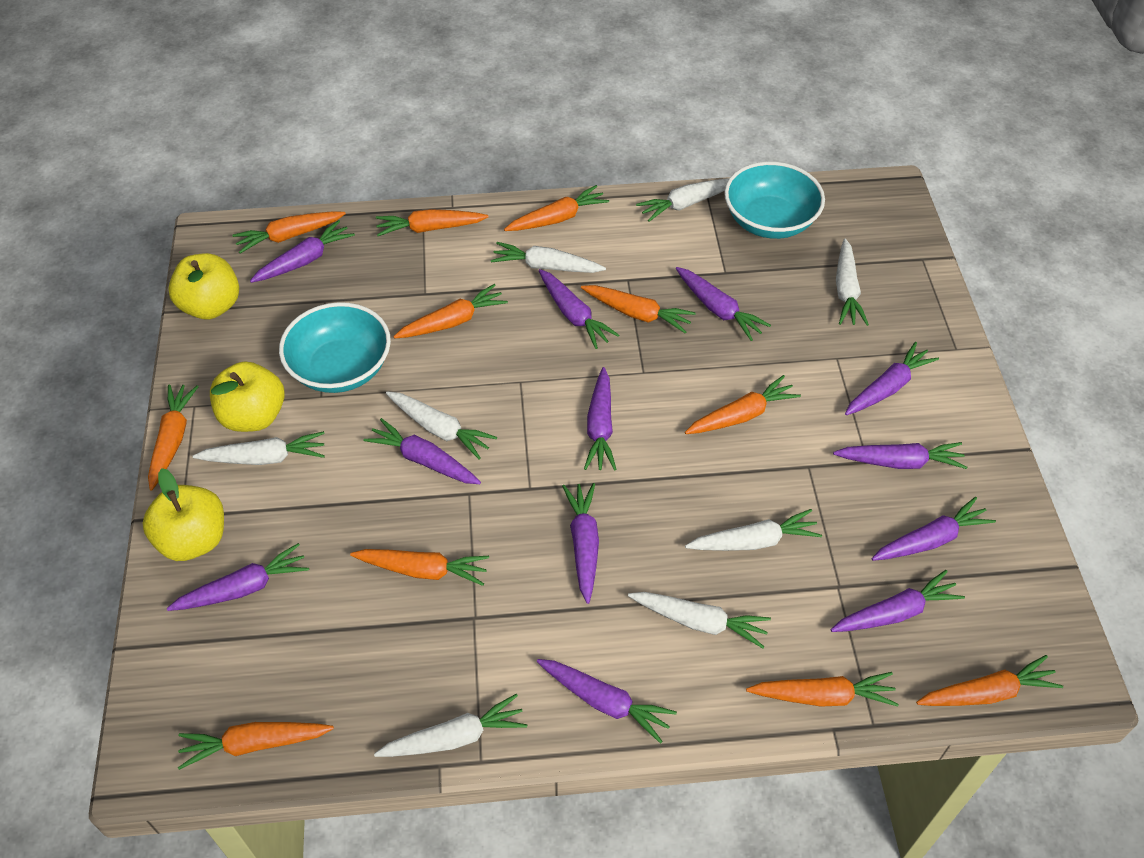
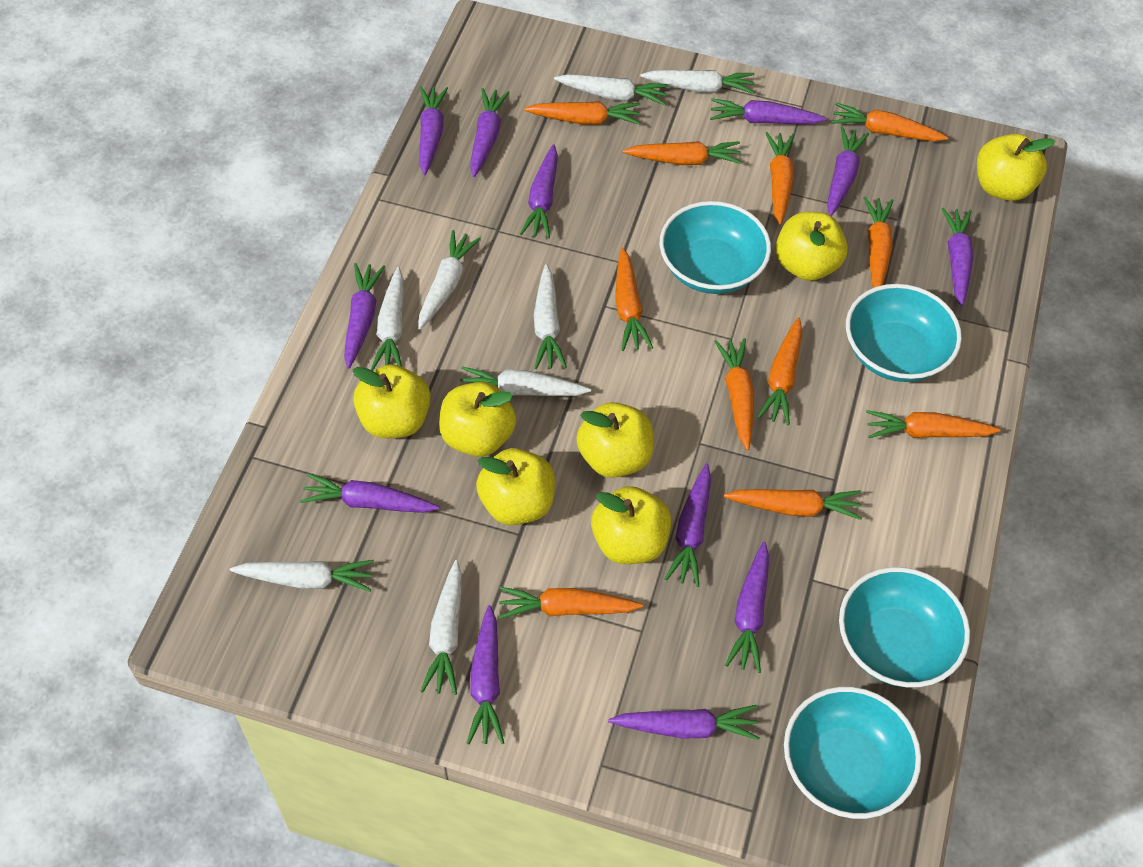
turquoise bowl: 2 -> 4
yellow apple: 3 -> 7

